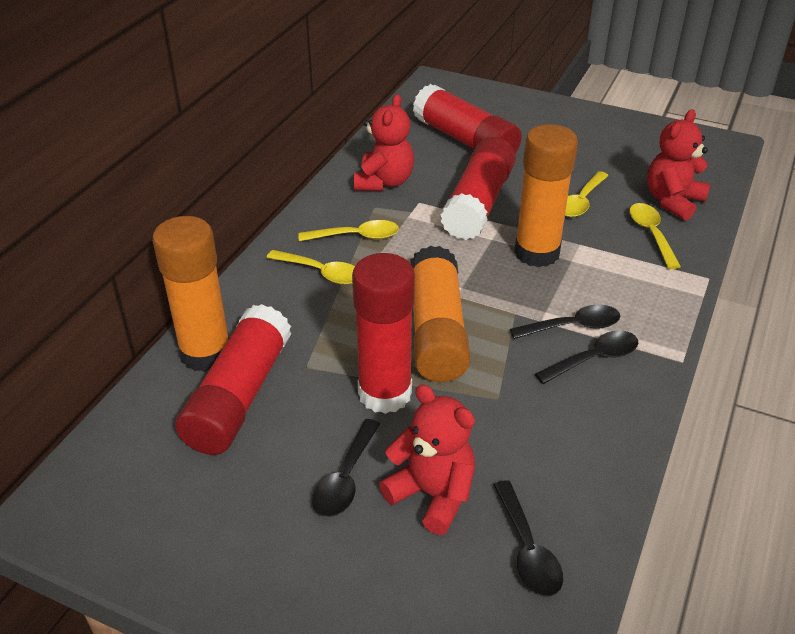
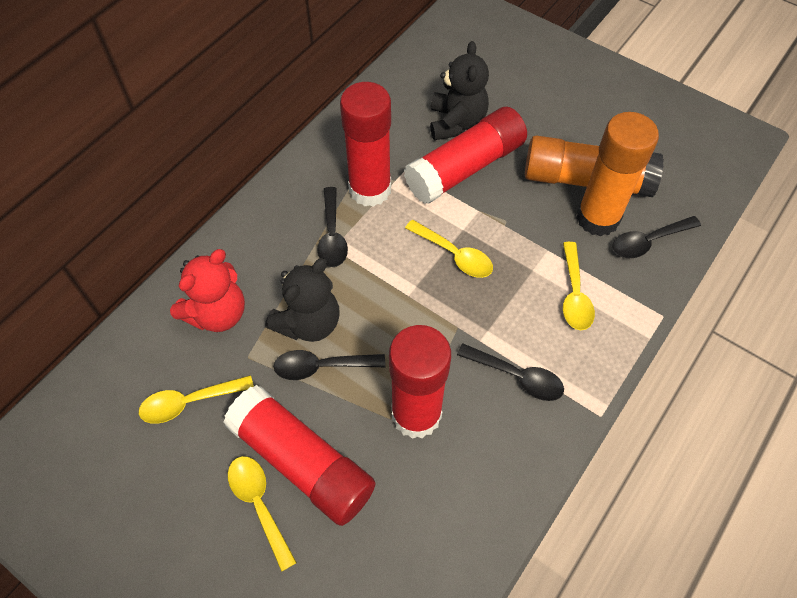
black teddy bear: 0 -> 2
orange glue stick: 3 -> 2
red teddy bear: 3 -> 1

